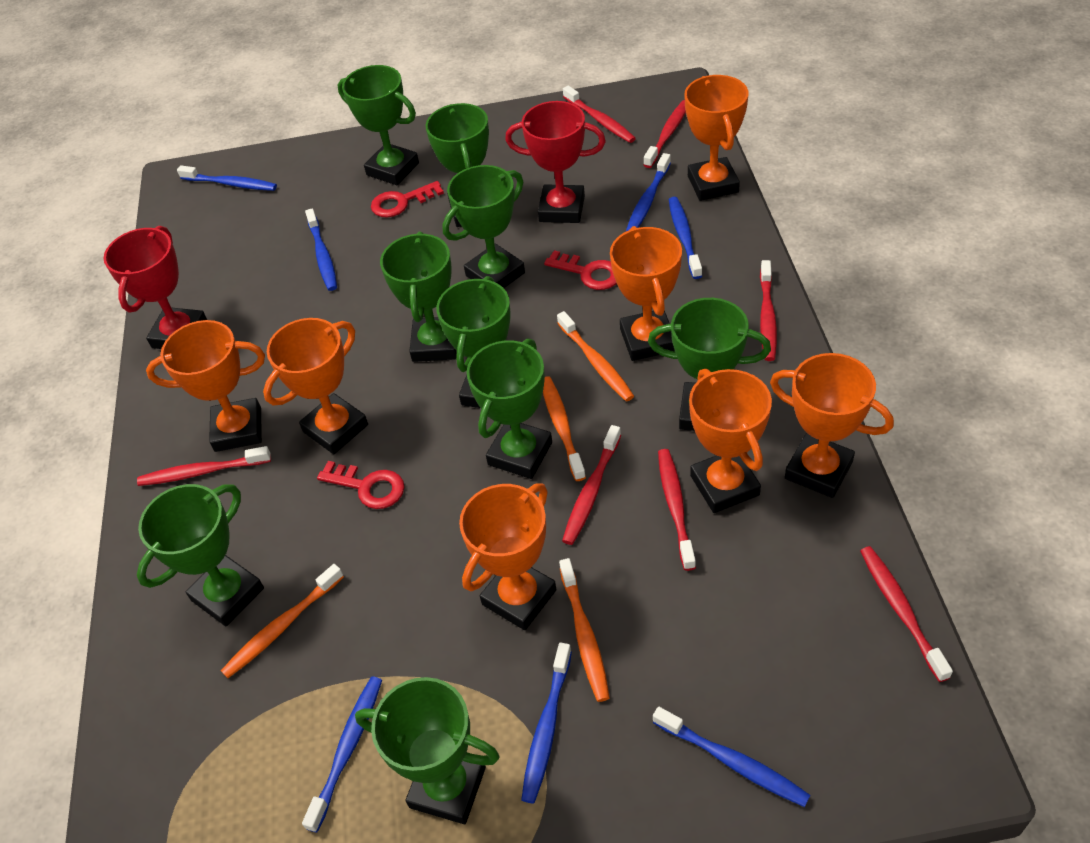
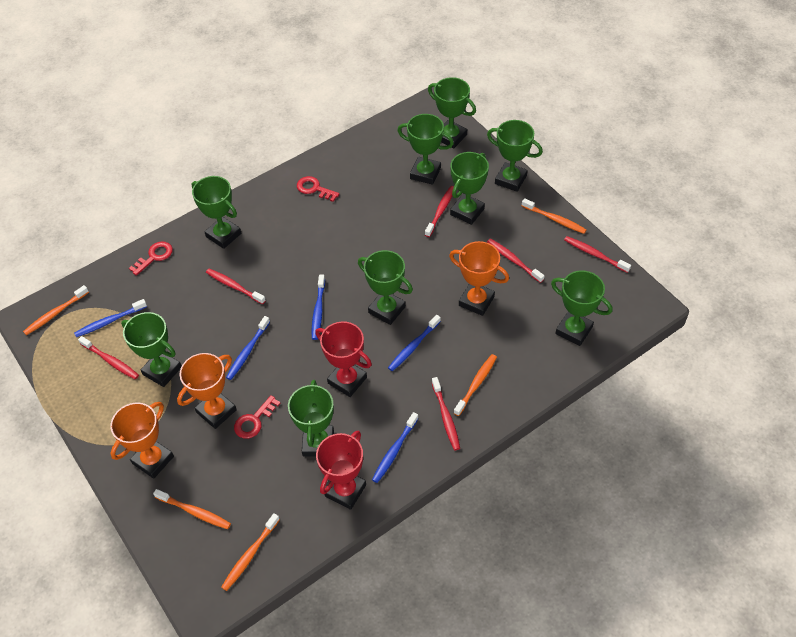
blue toothbrush: 7 -> 5
orange toothbrush: 4 -> 5
orange trophy: 7 -> 3
red toothbrush: 7 -> 6

